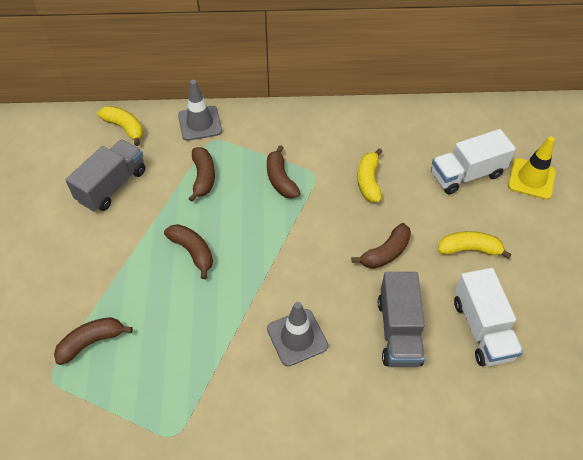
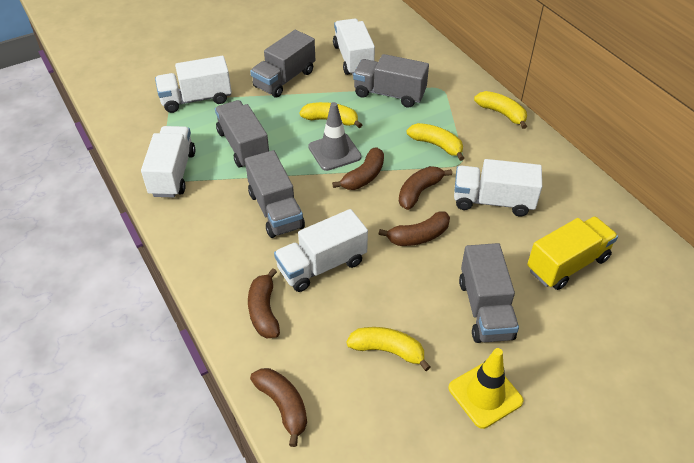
grey traffic cone: 2 -> 1
grey truck: 2 -> 5
white truck: 2 -> 5
yellow banana: 3 -> 4
yellow truck: 0 -> 1

